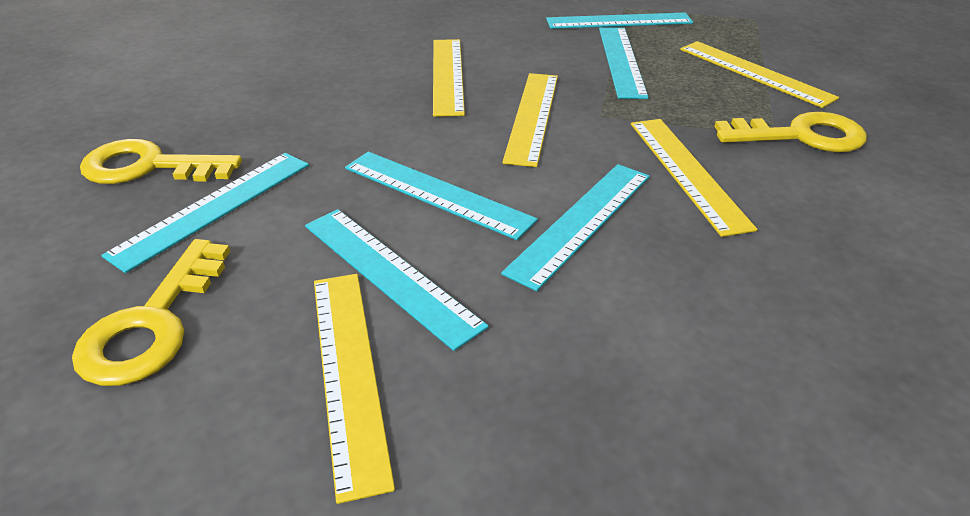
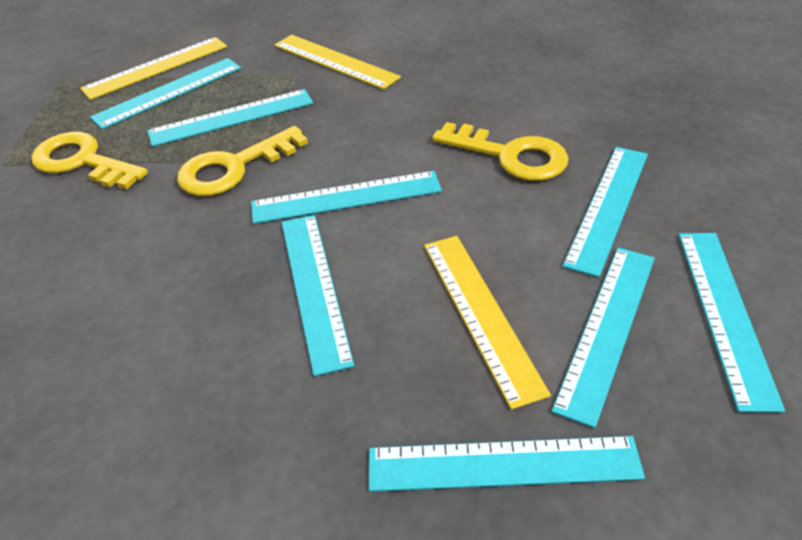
turquoise ruler: 6 -> 8
yellow ruler: 5 -> 3

